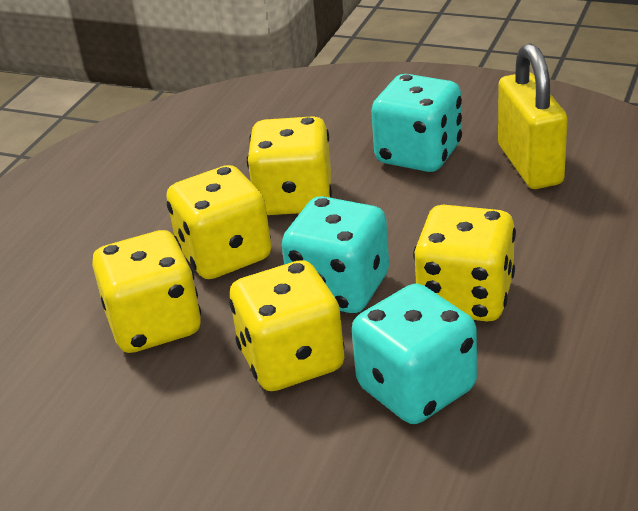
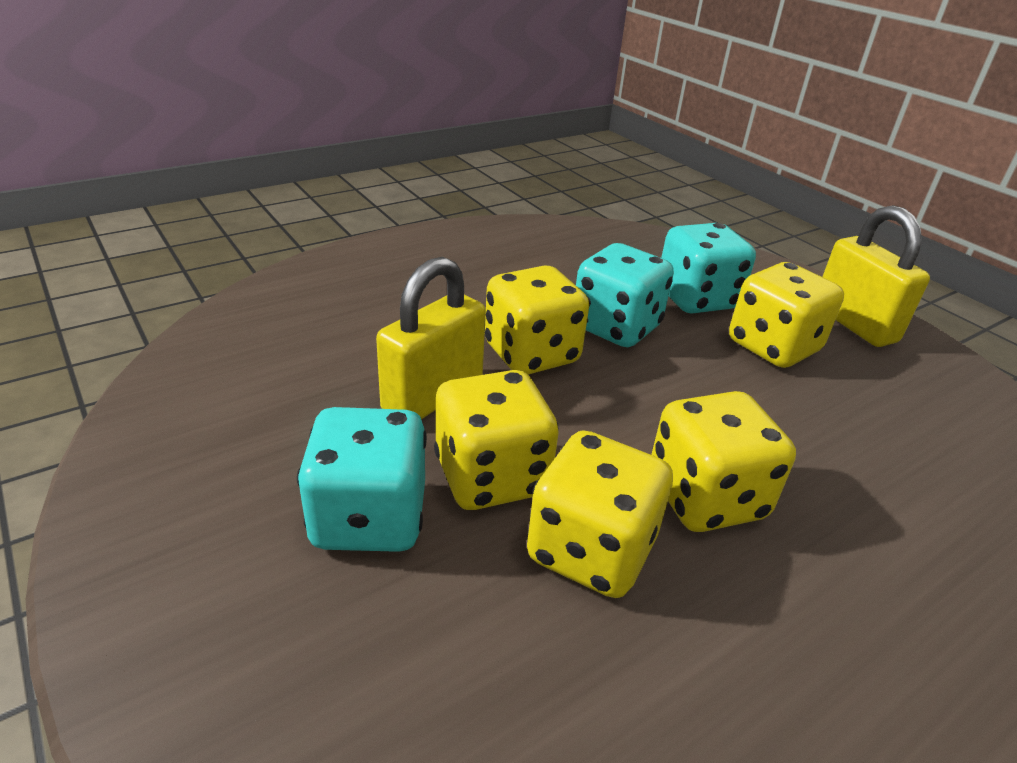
yellow padlock: 1 -> 2

